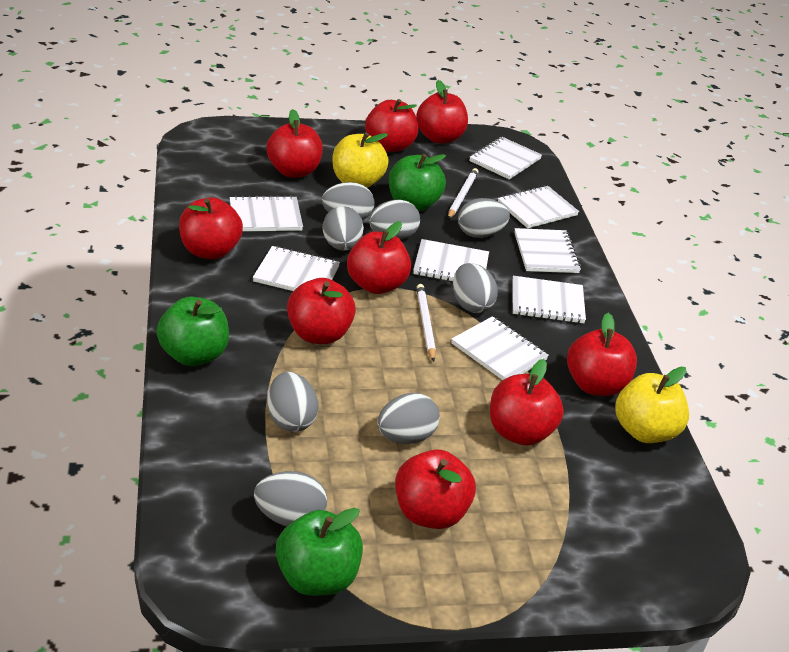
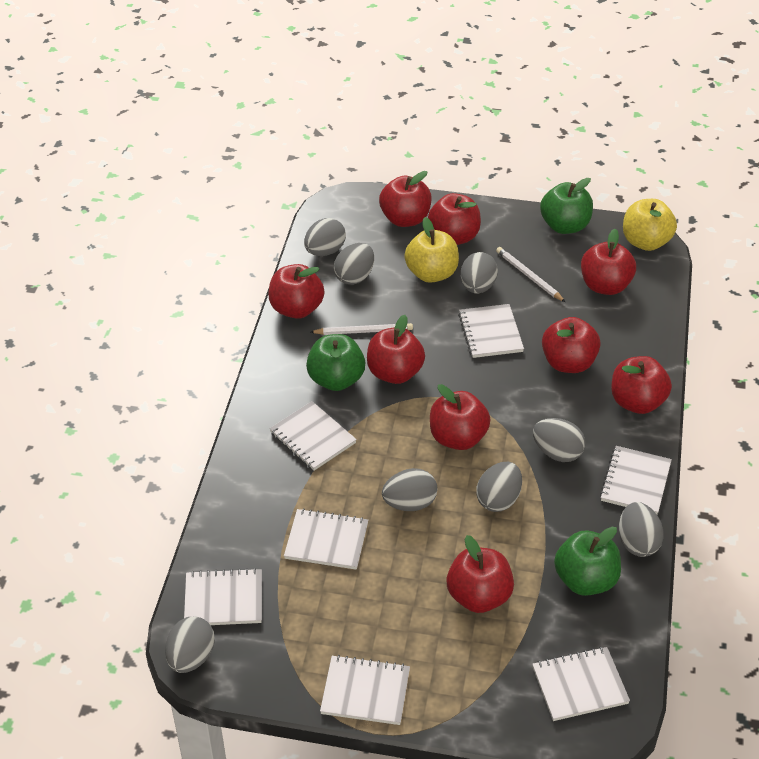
white notebook: 8 -> 7

